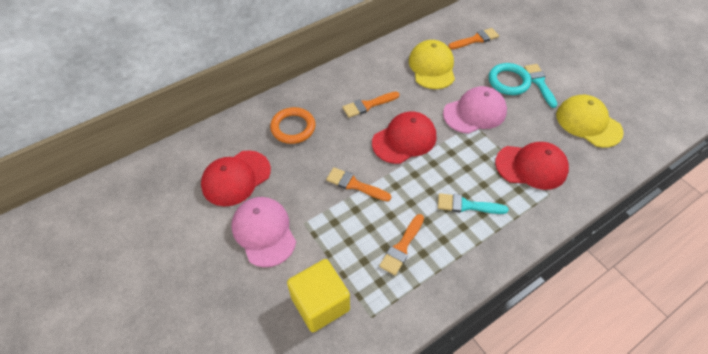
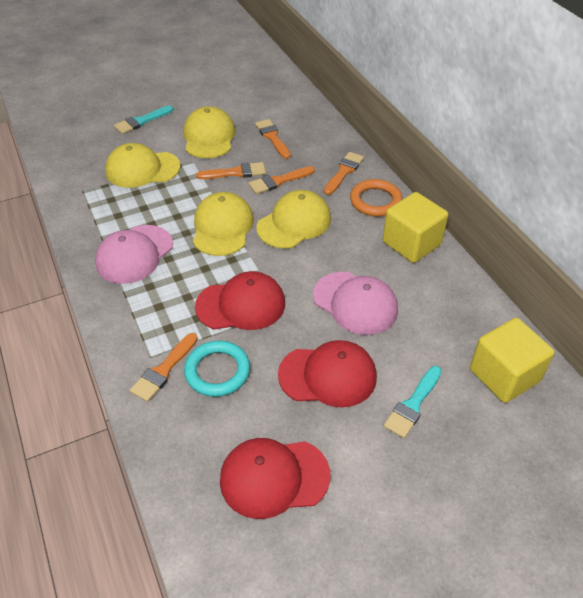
orange brush: 4 -> 5
yellow cap: 2 -> 4
yellow cube: 1 -> 2

